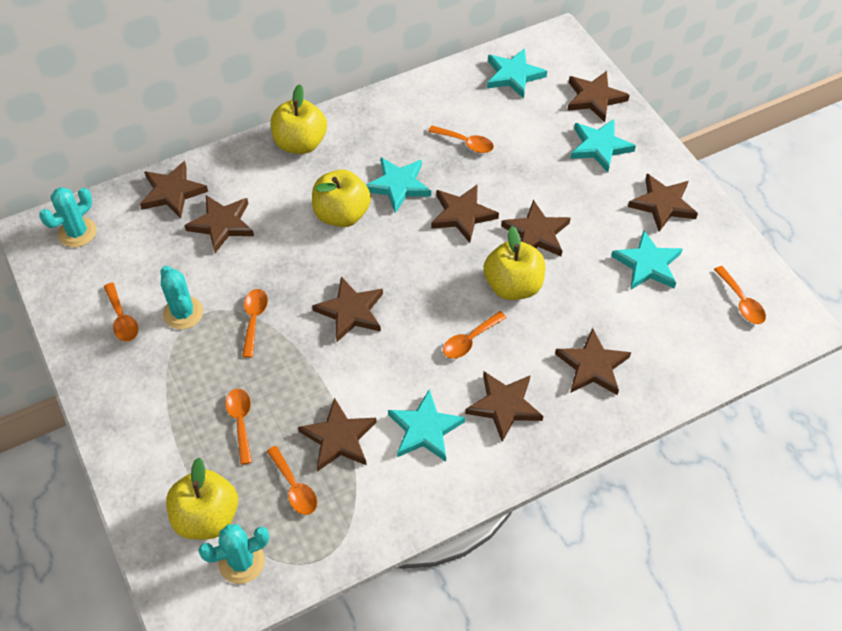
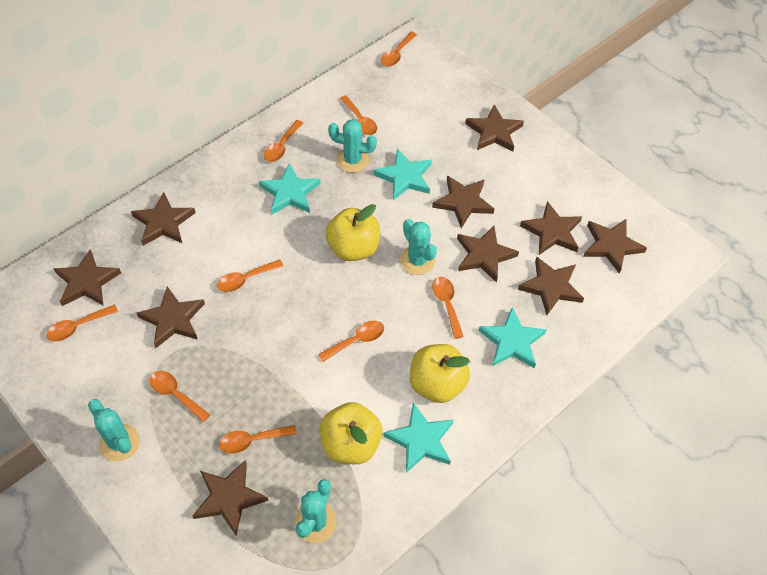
orange spoon: 7 -> 9
turquoise cactus: 3 -> 4
turquoise star: 5 -> 4
yellow apple: 4 -> 3

